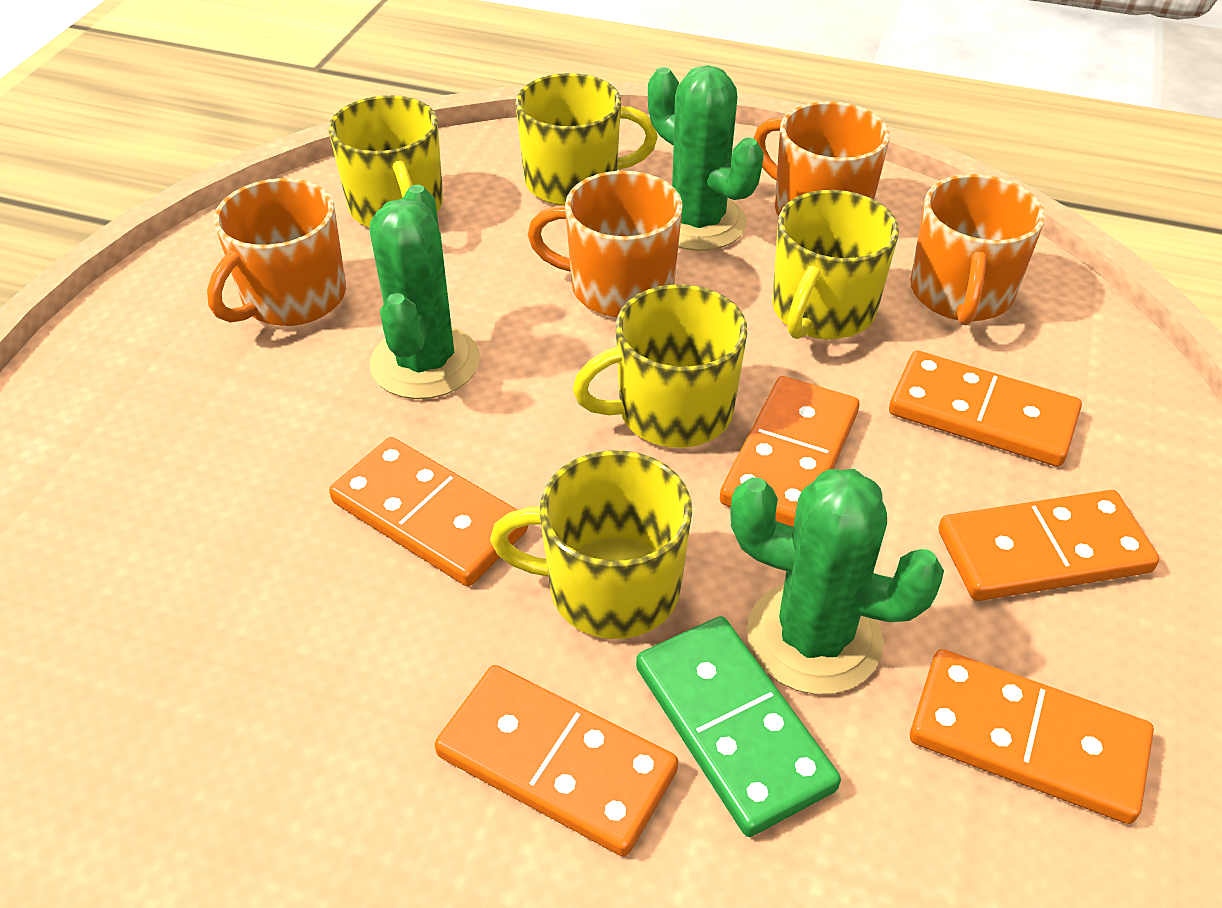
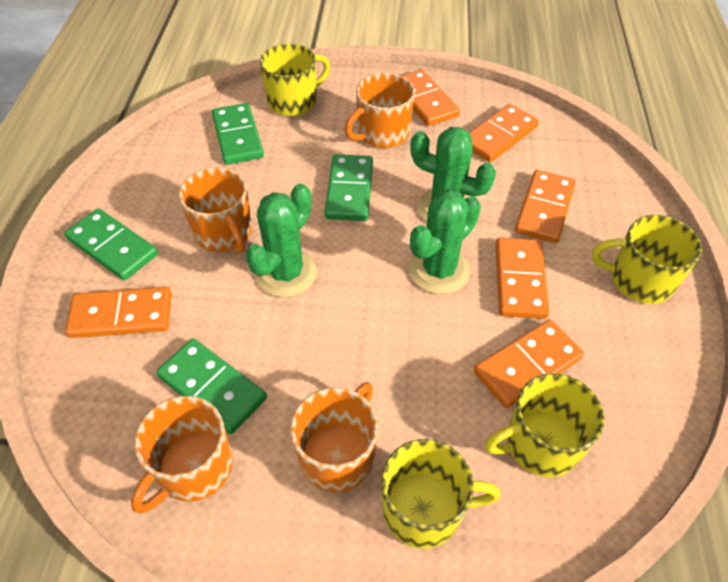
green domino: 1 -> 4
yellow mug: 5 -> 4

